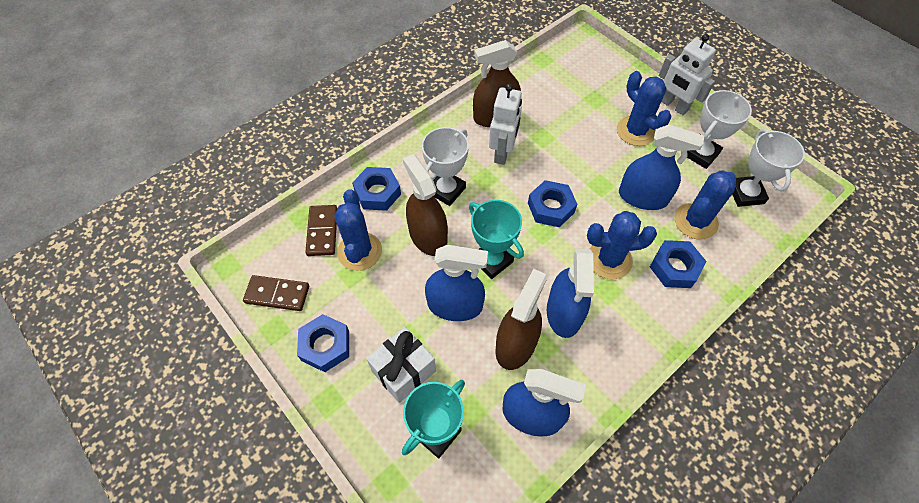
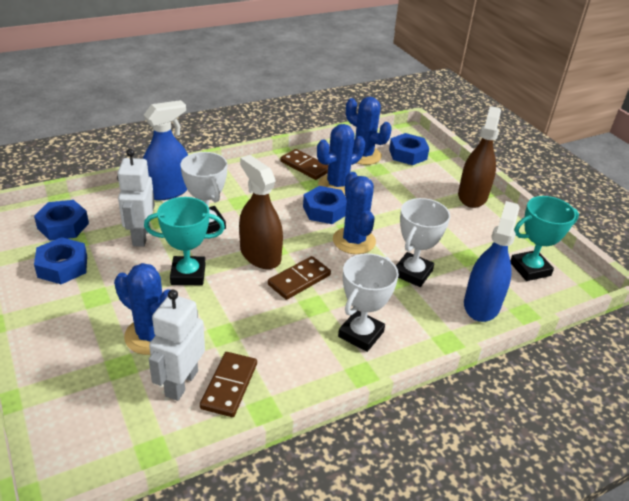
blue spray bottle: 4 -> 2
brown domino: 2 -> 3
brown spray bottle: 3 -> 2
white gift: 1 -> 0

